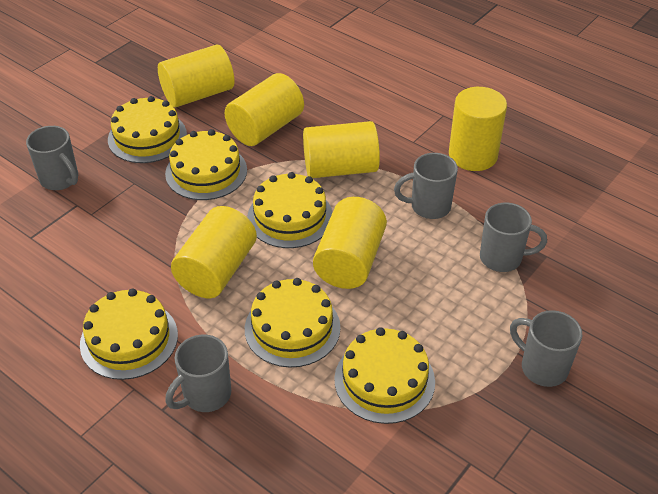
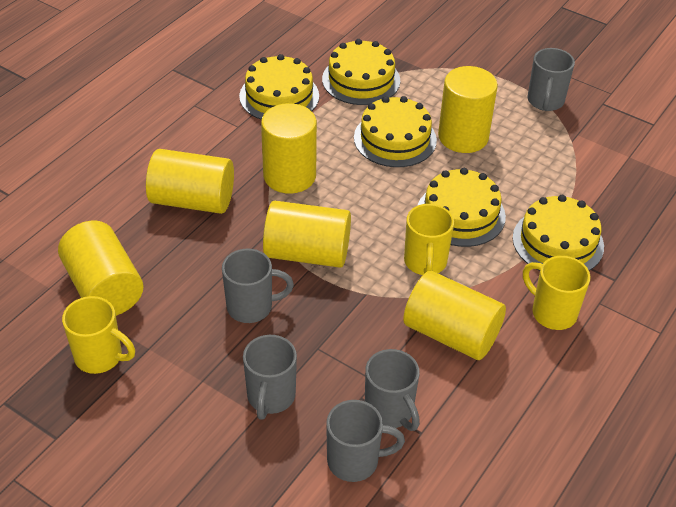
yellow cake: 6 -> 5
yellow mug: 0 -> 3

